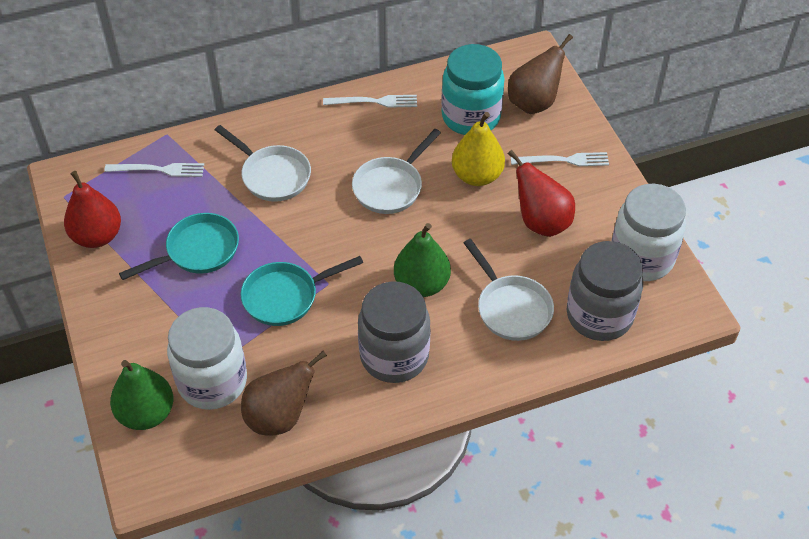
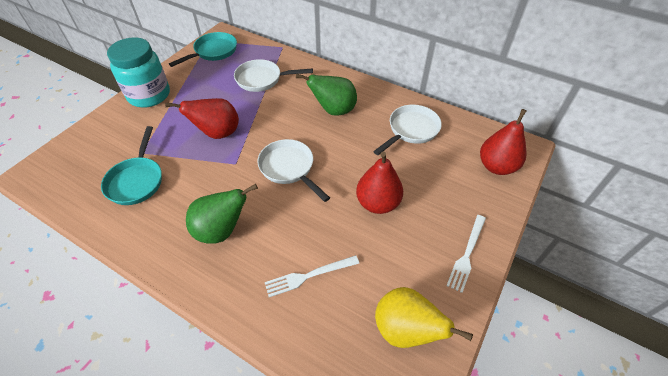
brown pear: 2 -> 0
grey jar: 2 -> 0
red pear: 2 -> 3
white fork: 3 -> 2
white jar: 2 -> 0

